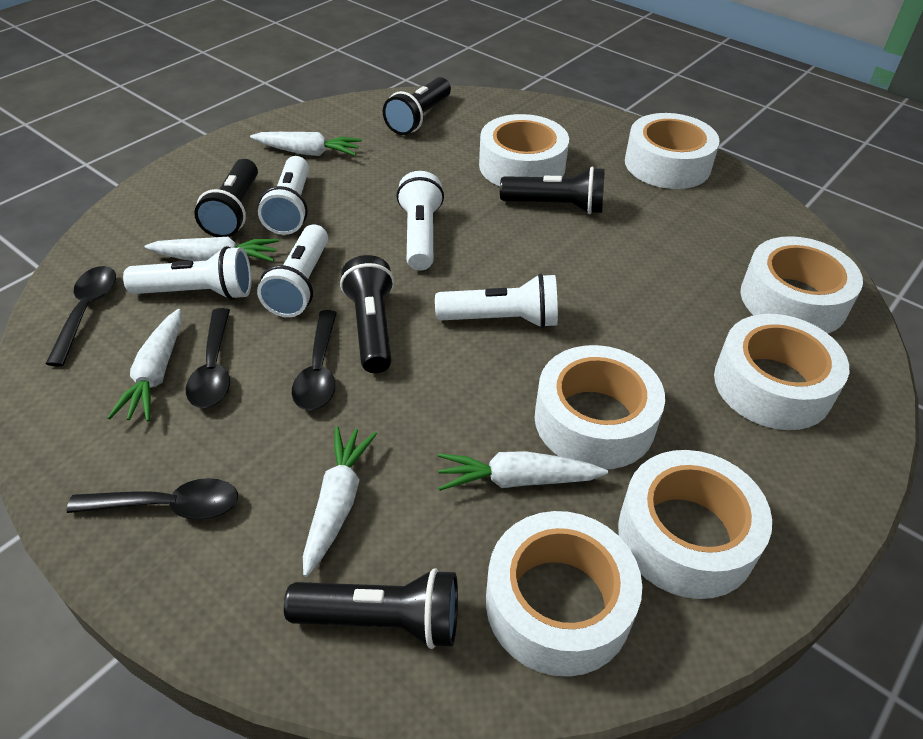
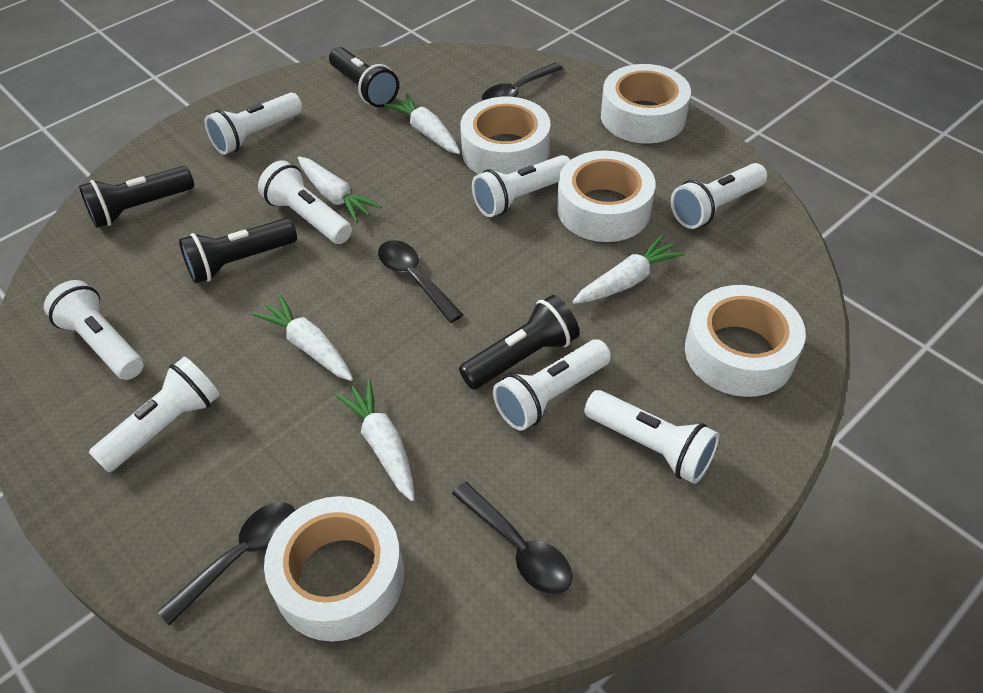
black flashlight: 5 -> 4
white flashlight: 5 -> 8
white tape: 7 -> 5

